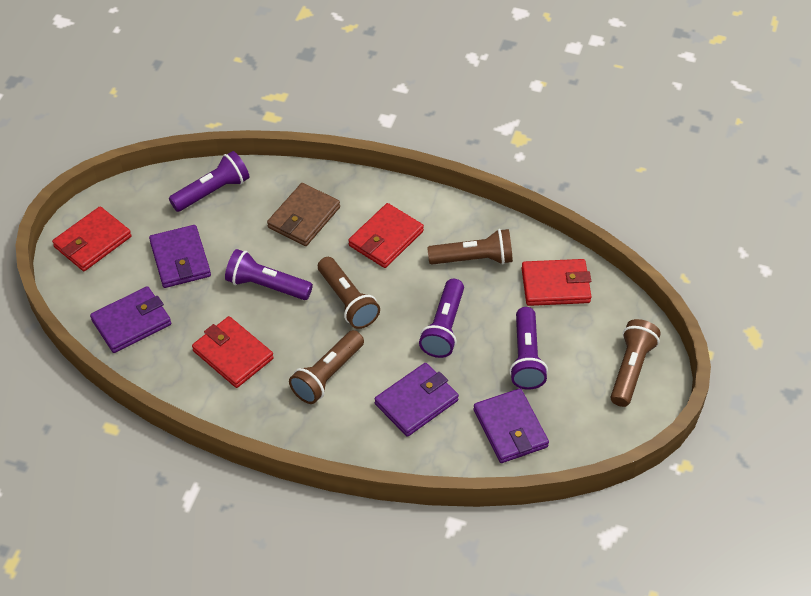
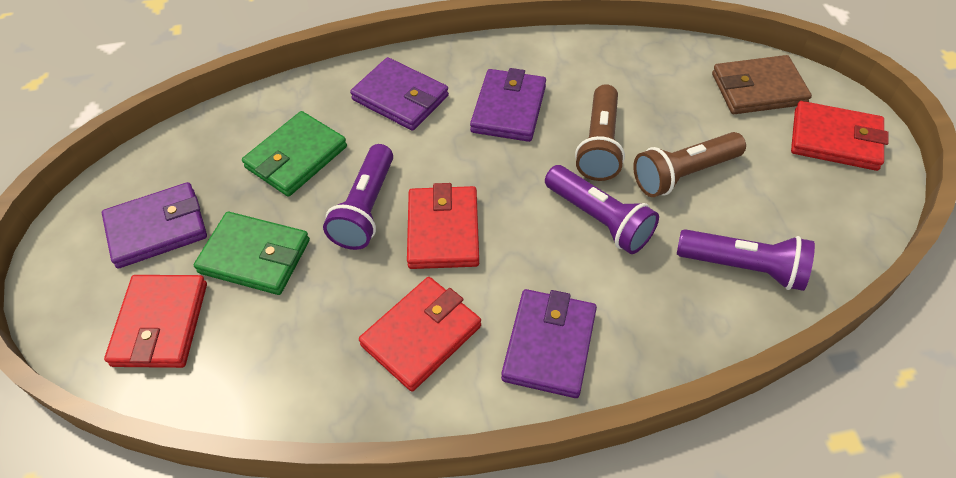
brown flashlight: 4 -> 2
green wallet: 0 -> 2
purple flashlight: 4 -> 3

